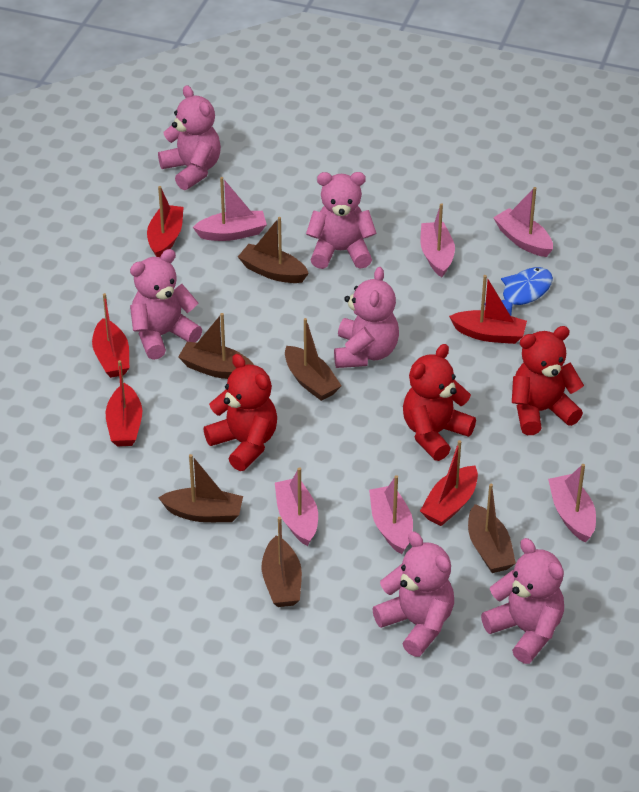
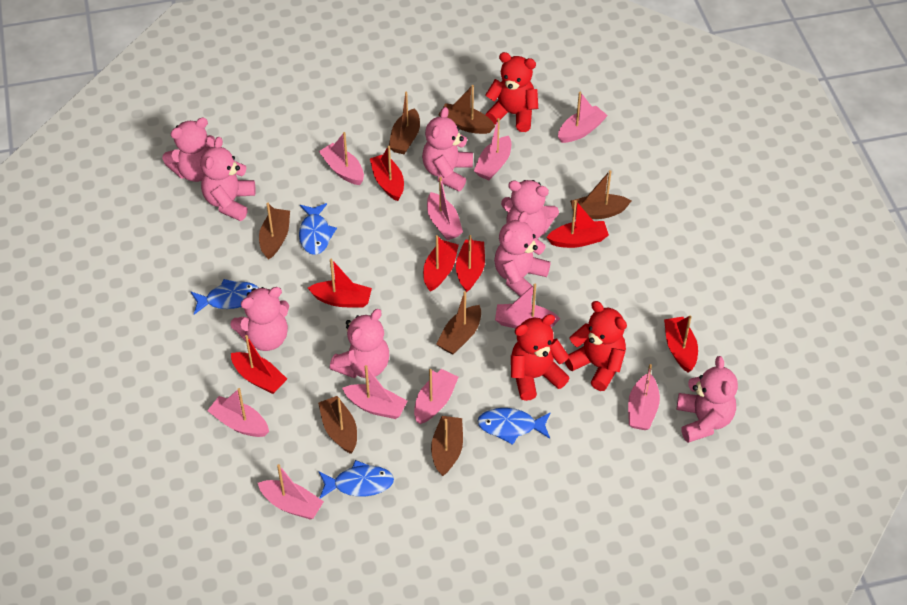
blue fish: 1 -> 4
brown boat: 6 -> 7
pink boat: 6 -> 10
pink teddy bear: 6 -> 8
red boat: 5 -> 7

